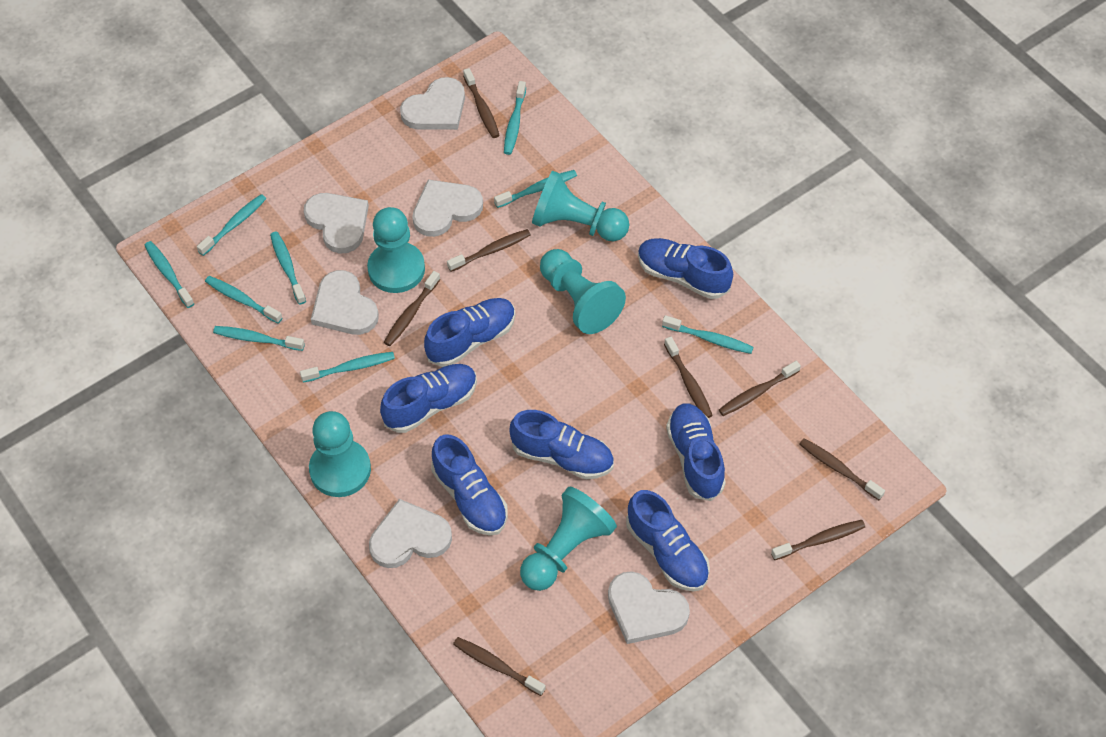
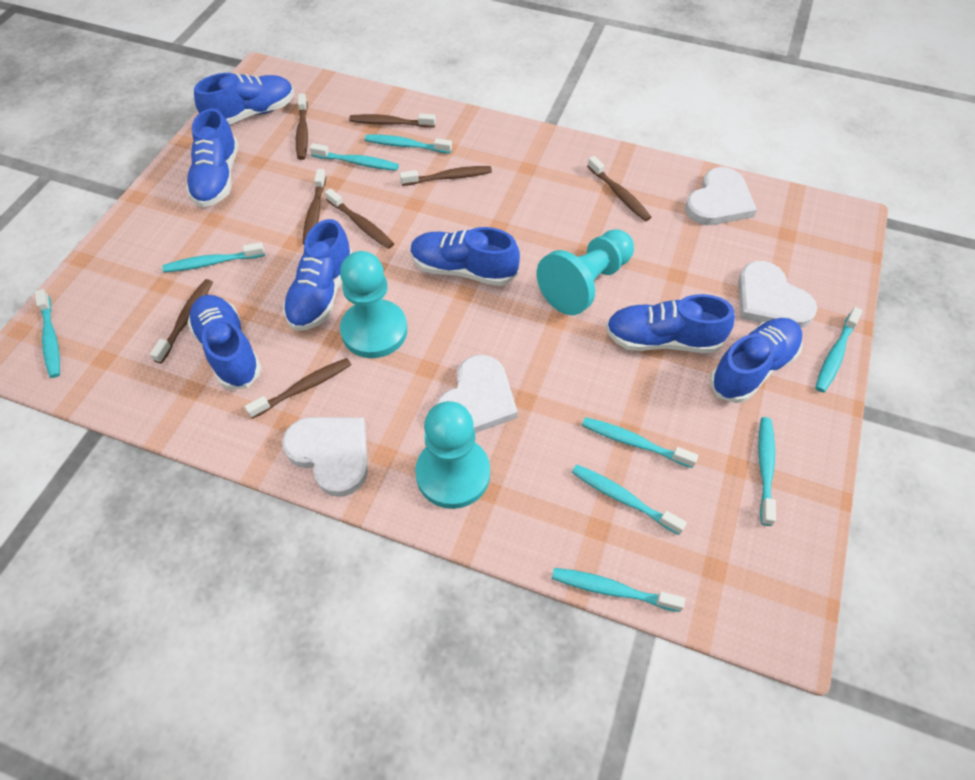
turquoise pawn: 5 -> 3
white heart: 6 -> 4

